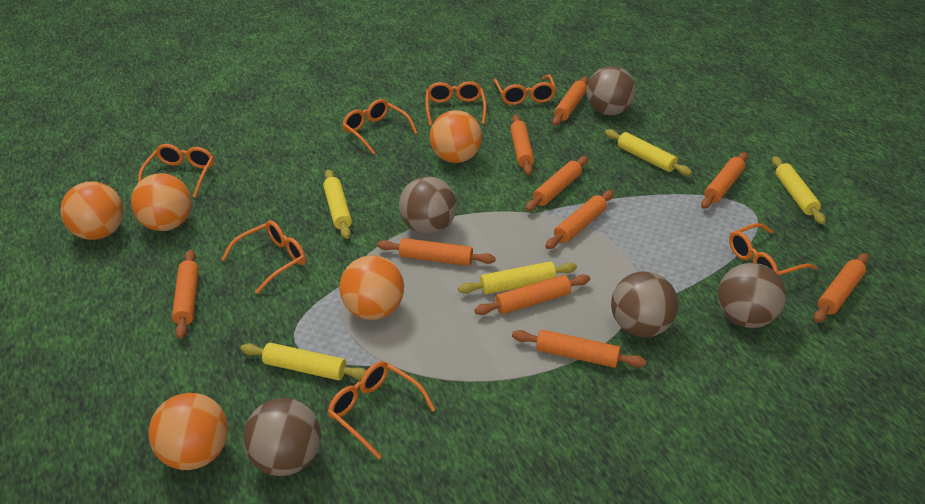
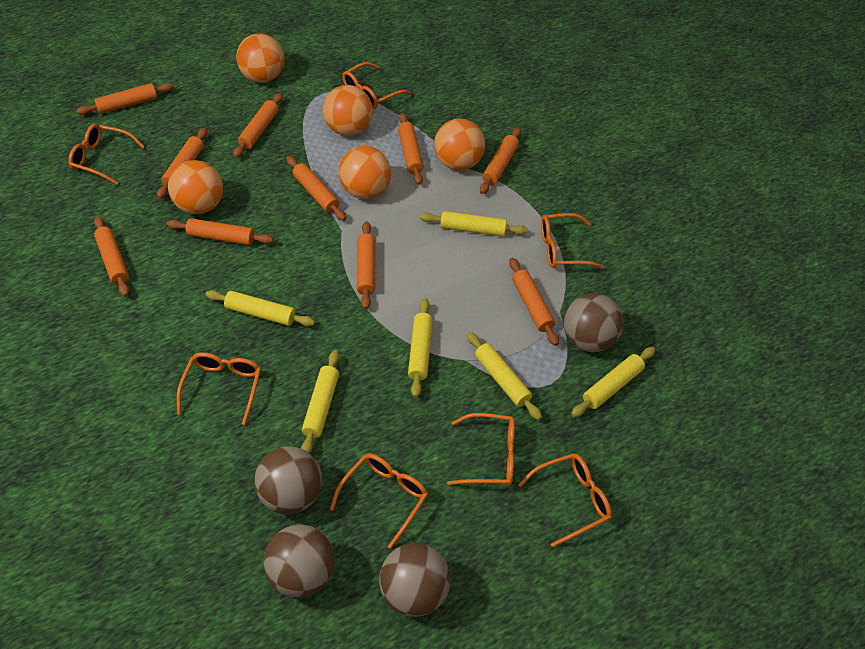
brown ball: 5 -> 4
yellow rolling pin: 5 -> 6

